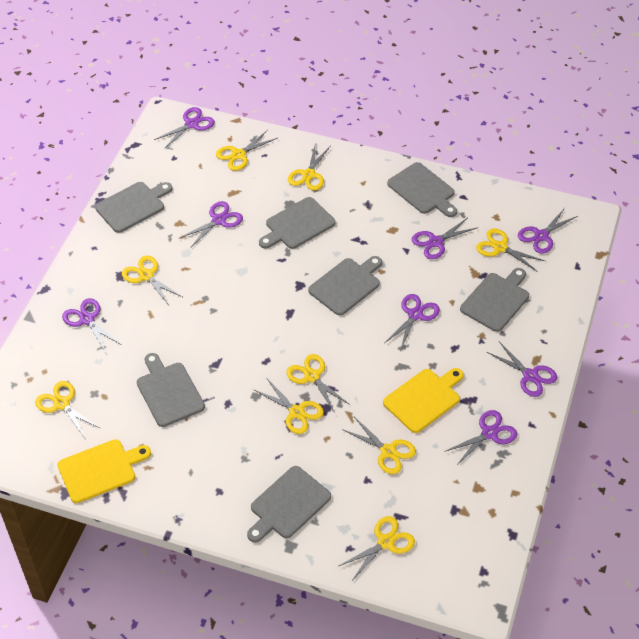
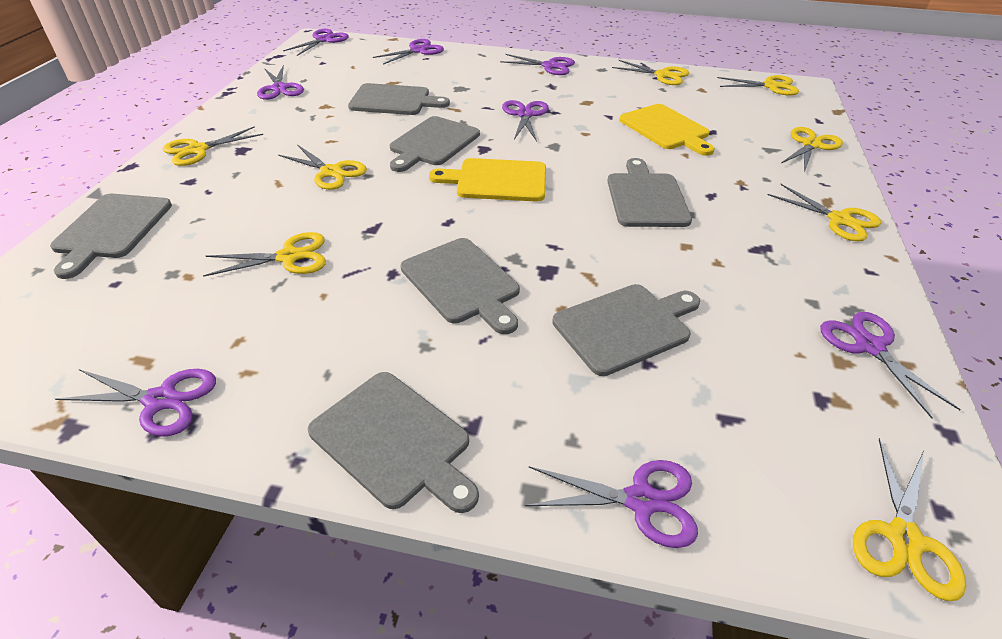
yellow scissors: 9 -> 8

